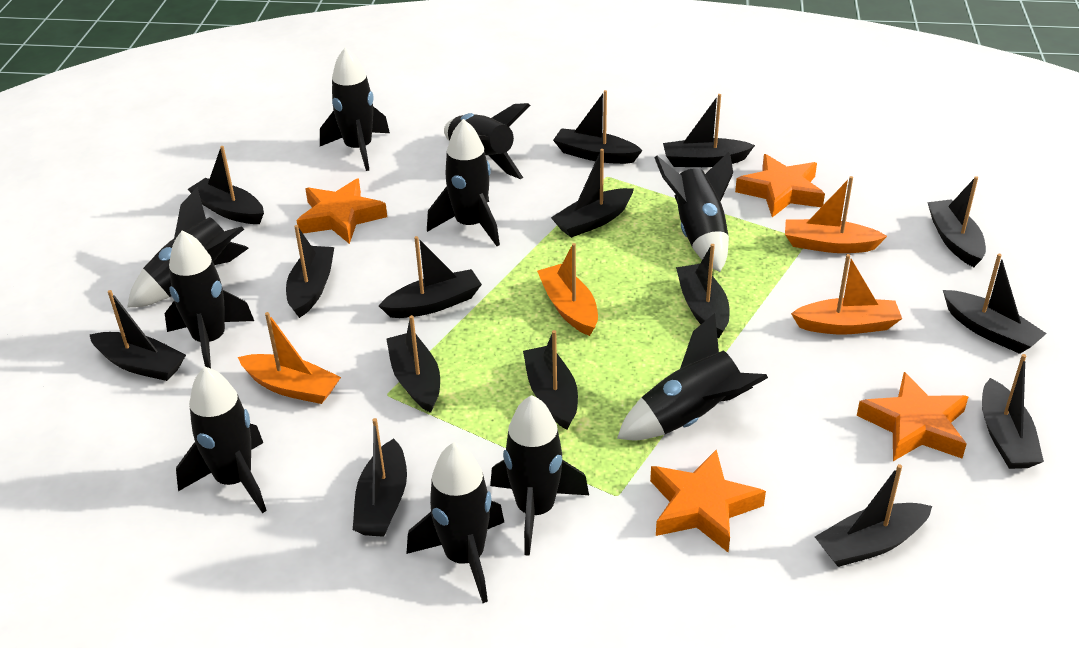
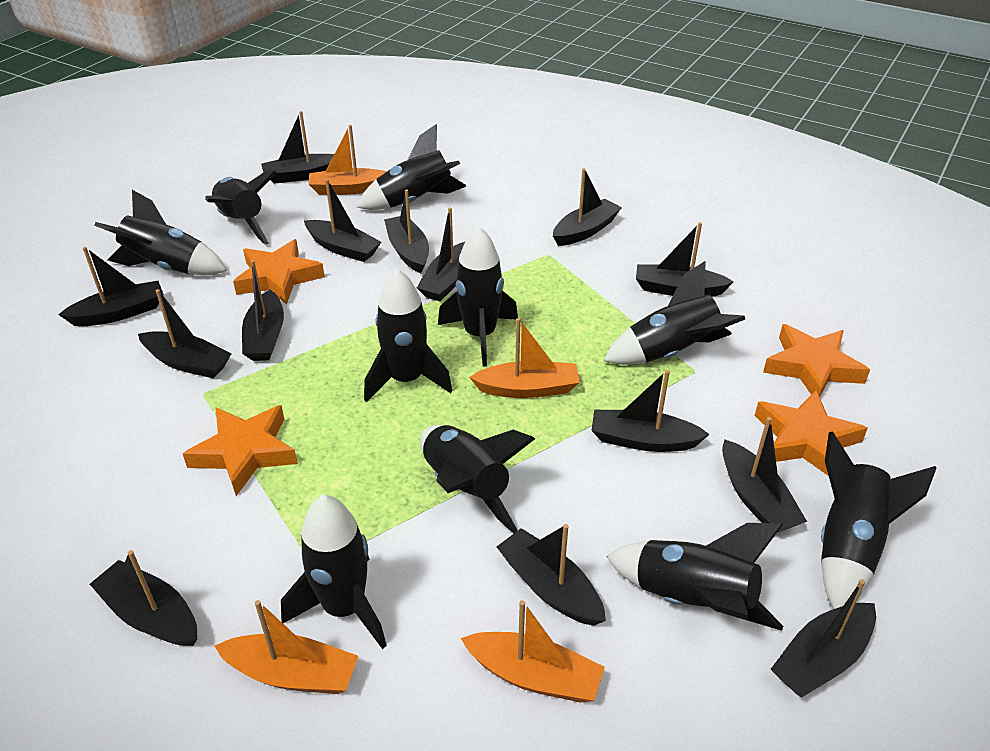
black boat: 15 -> 14

